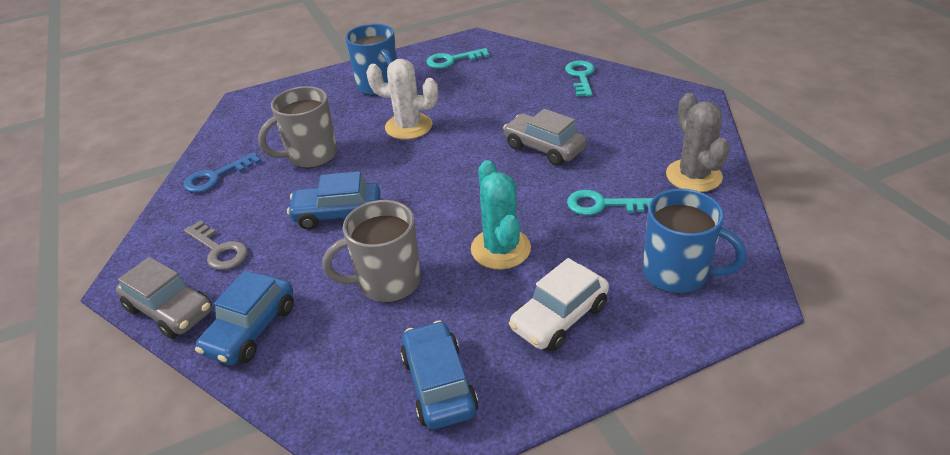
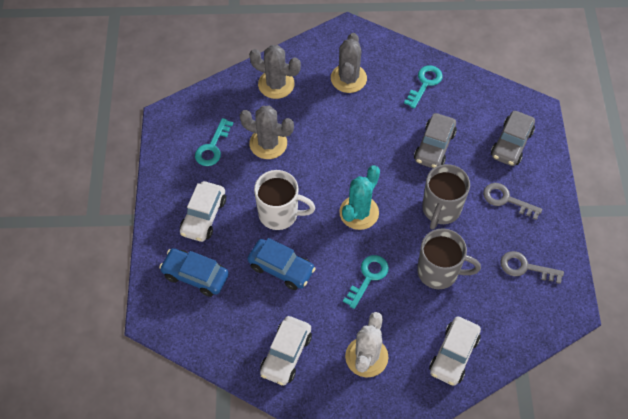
blue car: 3 -> 2
blue key: 1 -> 0
blue mug: 2 -> 0
grey cactus: 1 -> 3
grey key: 1 -> 2
white car: 1 -> 3
white mug: 0 -> 1

